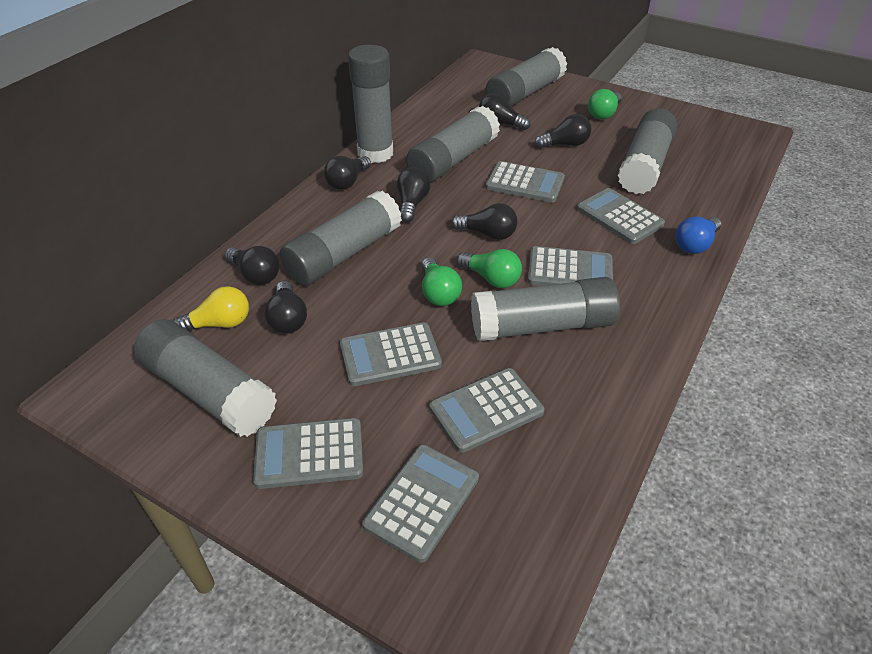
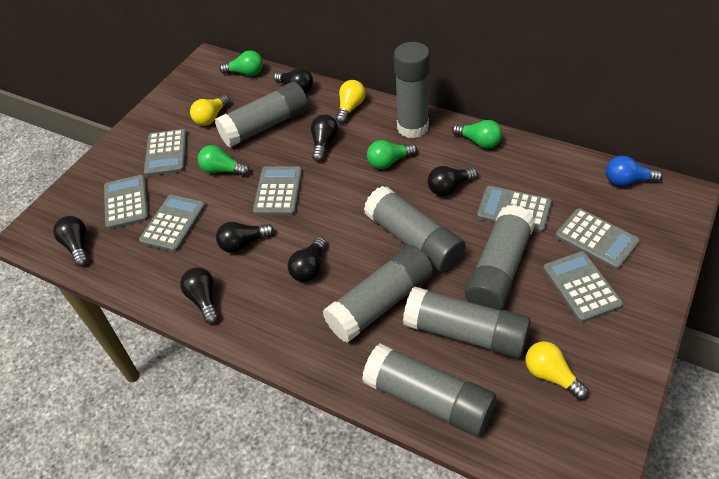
green light bulb: 3 -> 4
yellow light bulb: 1 -> 3

